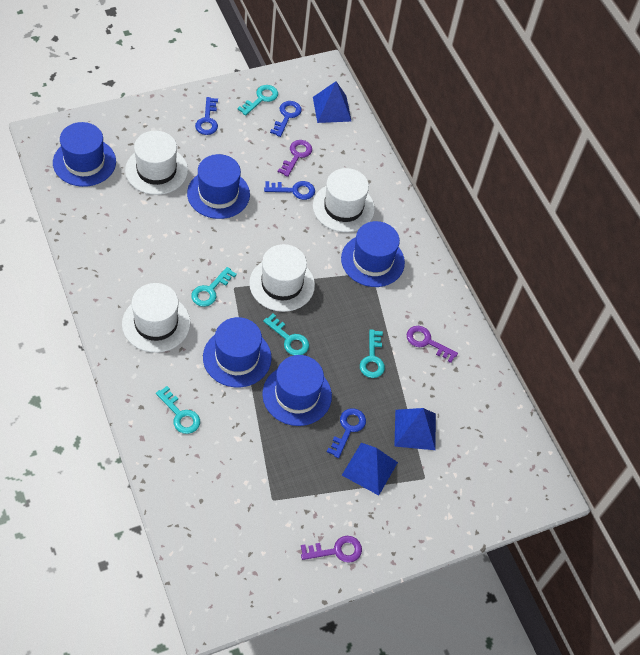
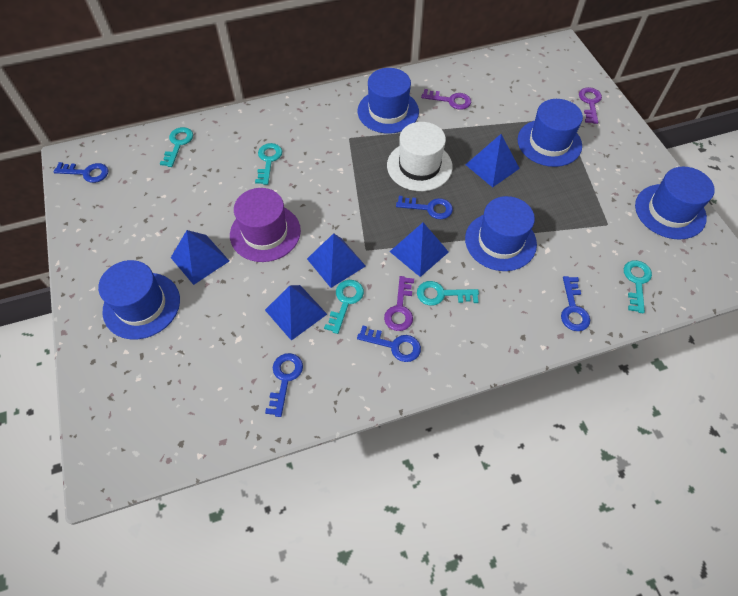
blue key: 4 -> 5
blue pyramid: 3 -> 5
purple hat: 0 -> 1
white hat: 4 -> 1

